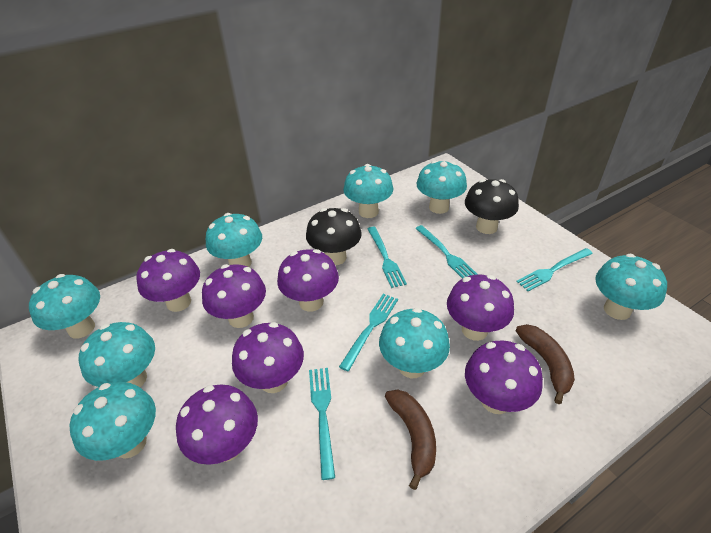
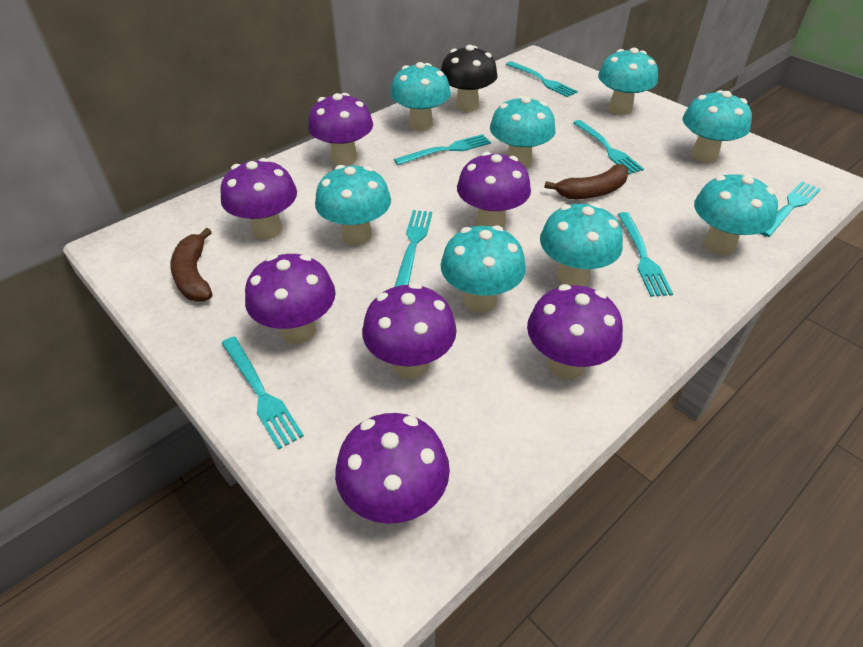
black mushroom: 2 -> 1
turquoise fork: 5 -> 7

